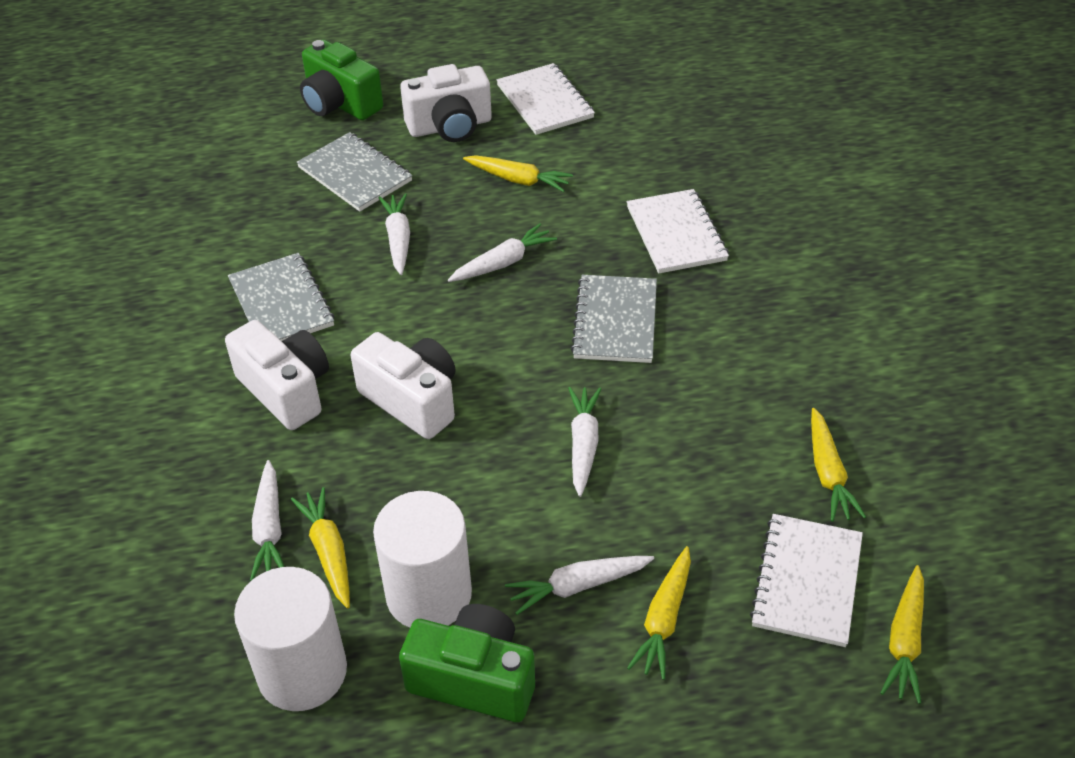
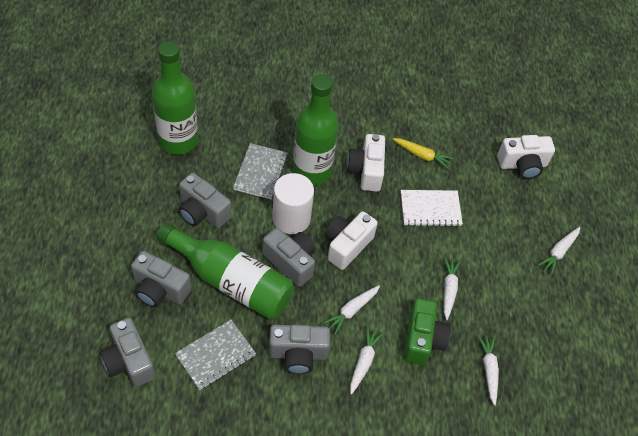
green bottle: 0 -> 3
green camera: 2 -> 1
grey camera: 0 -> 5
grey notebook: 3 -> 2
white cylinder: 2 -> 1
white notebook: 3 -> 1
yellow carrot: 5 -> 1

